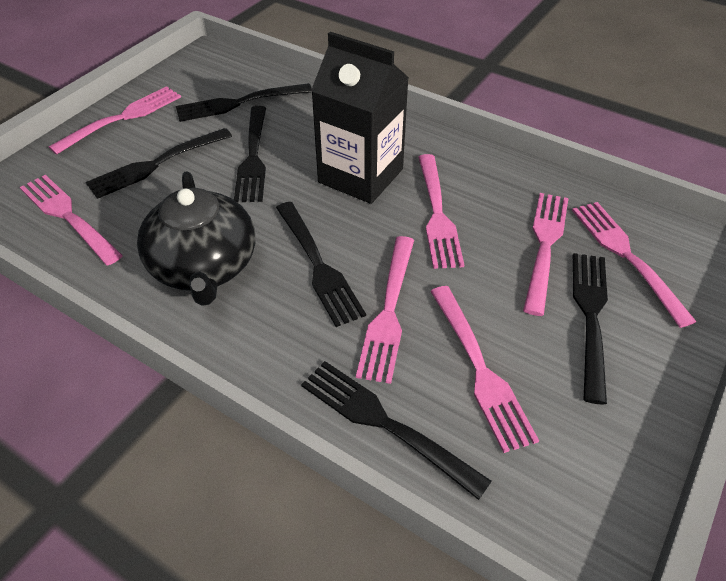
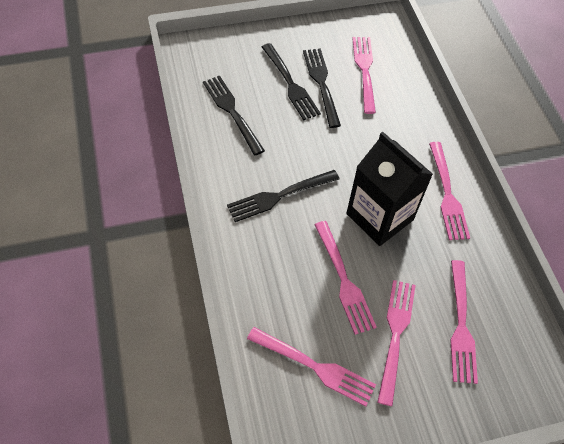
black fork: 6 -> 4
black teapot: 1 -> 0
pink fork: 7 -> 6

